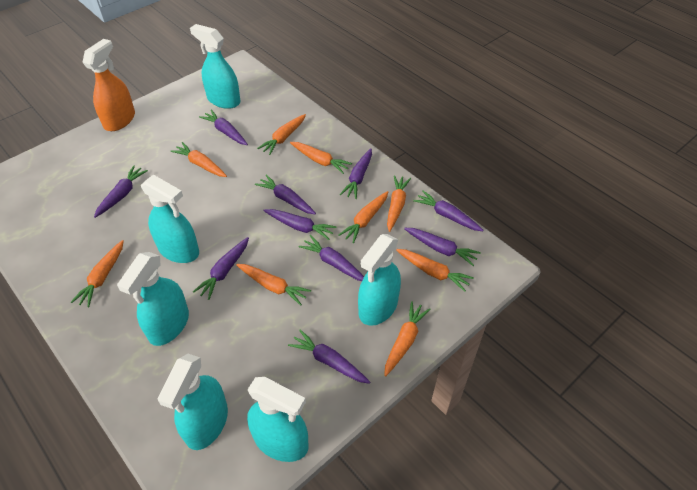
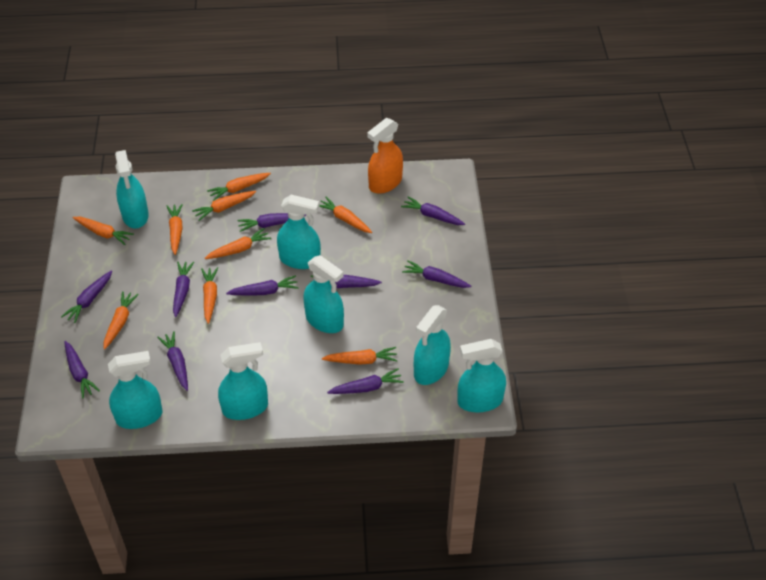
turquoise spray bottle: 6 -> 7

